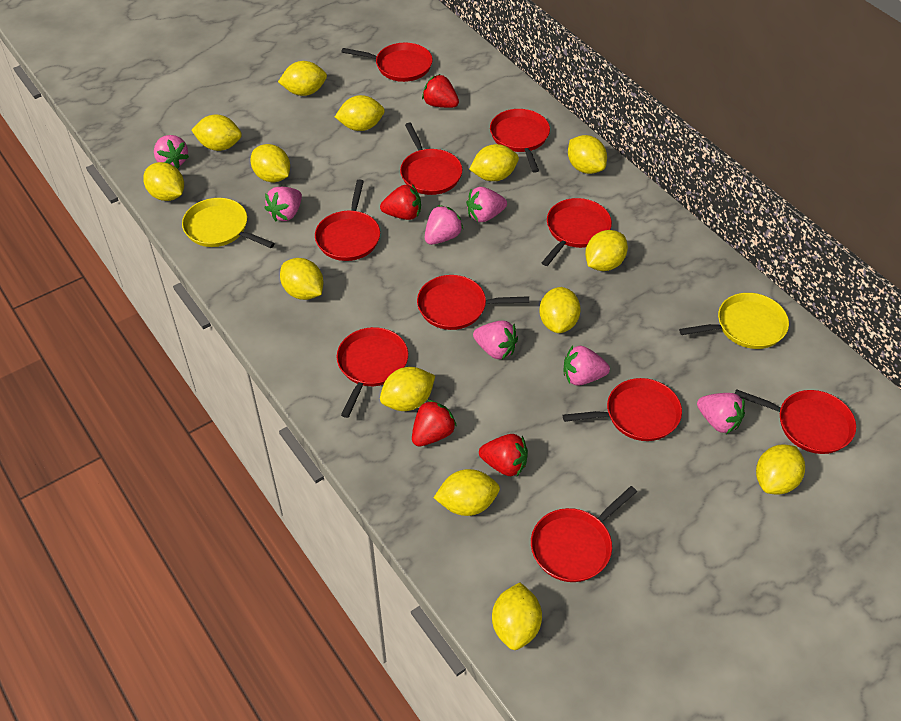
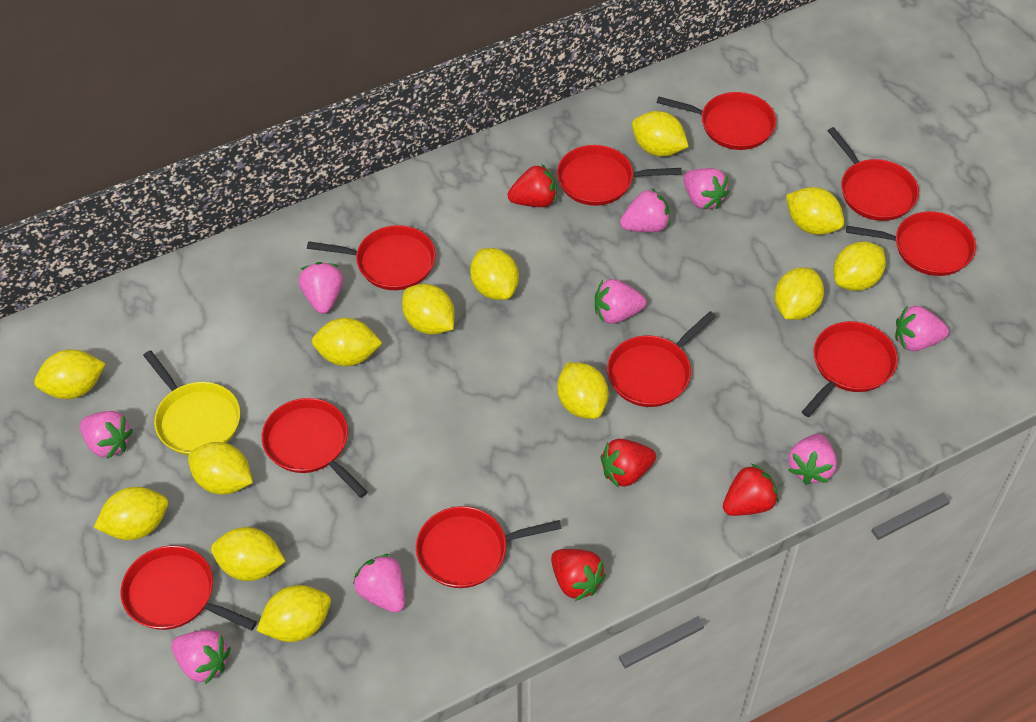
pink strawberry: 7 -> 9
yellow lemon: 14 -> 13
yellow pan: 2 -> 1

